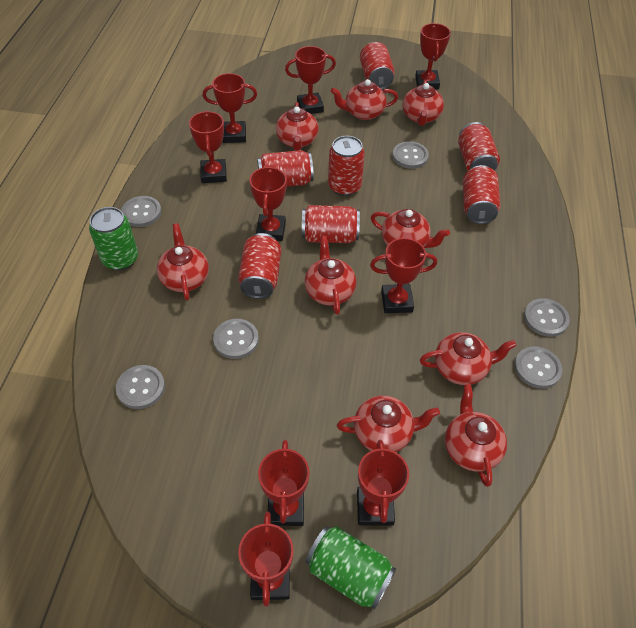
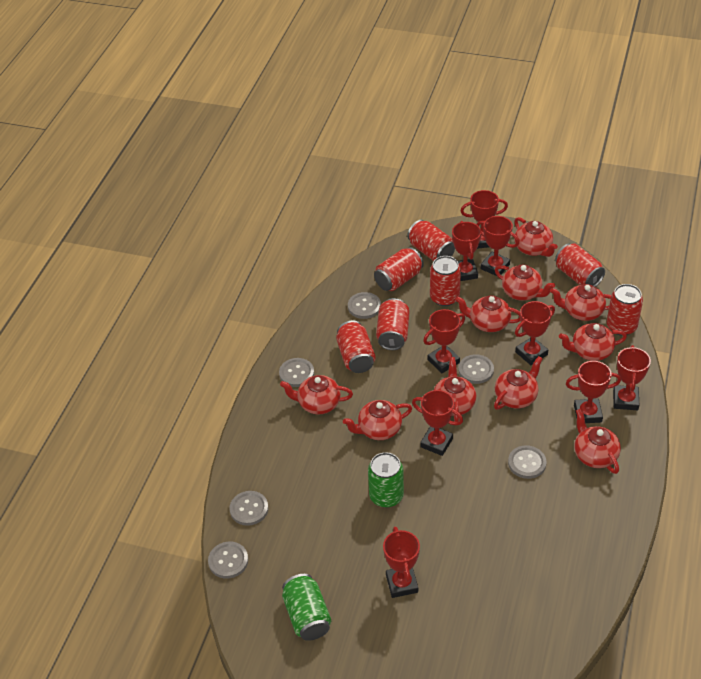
red teapot: 9 -> 10

